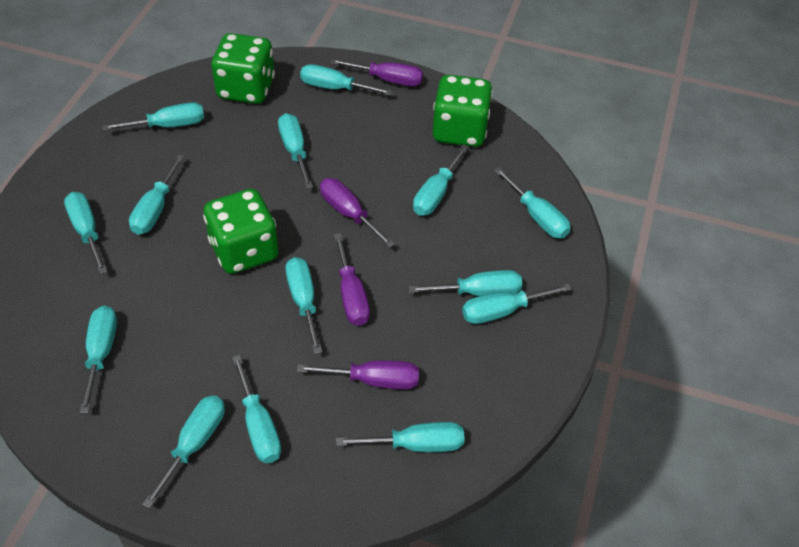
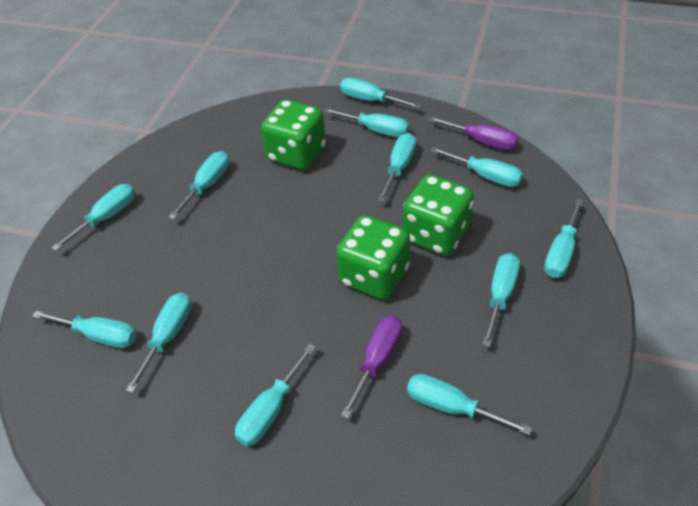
purple screwdriver: 4 -> 2
turquoise screwdriver: 14 -> 12

